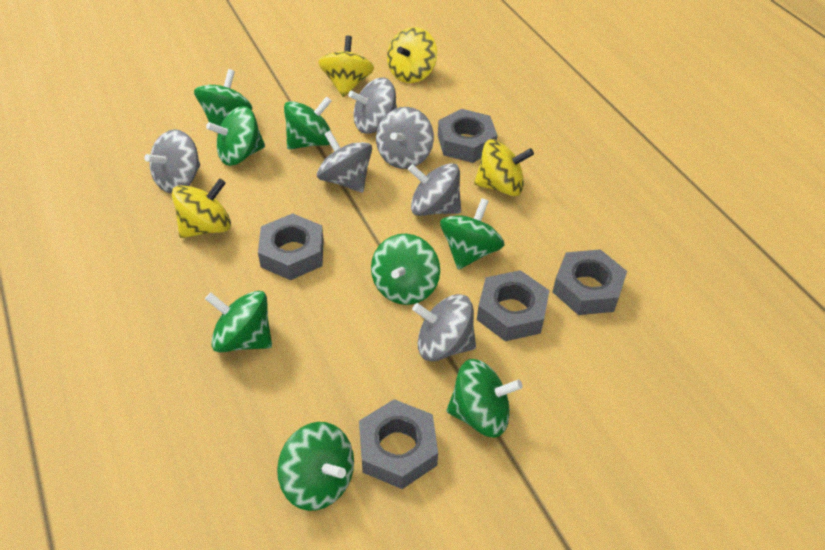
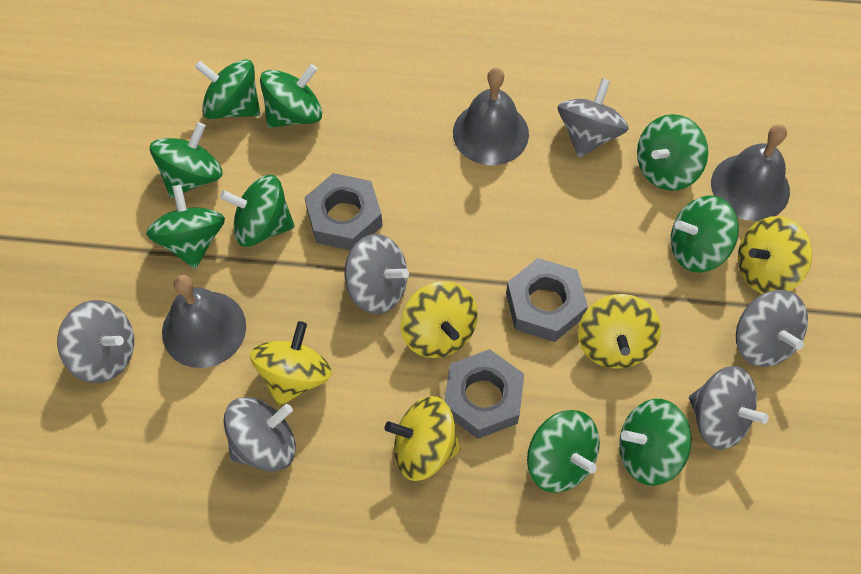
green spinning top: 8 -> 9
grey bell: 0 -> 3
grey nut: 5 -> 3
yellow spinning top: 4 -> 5

